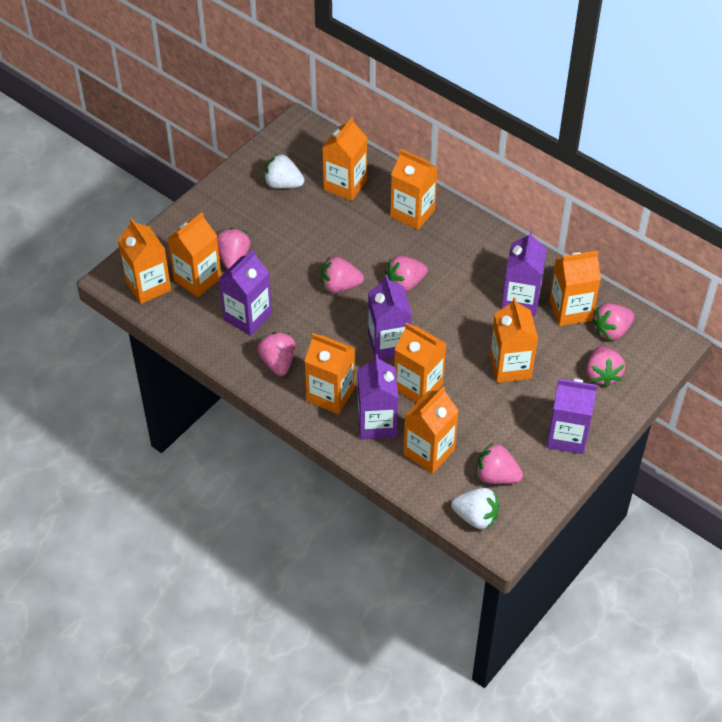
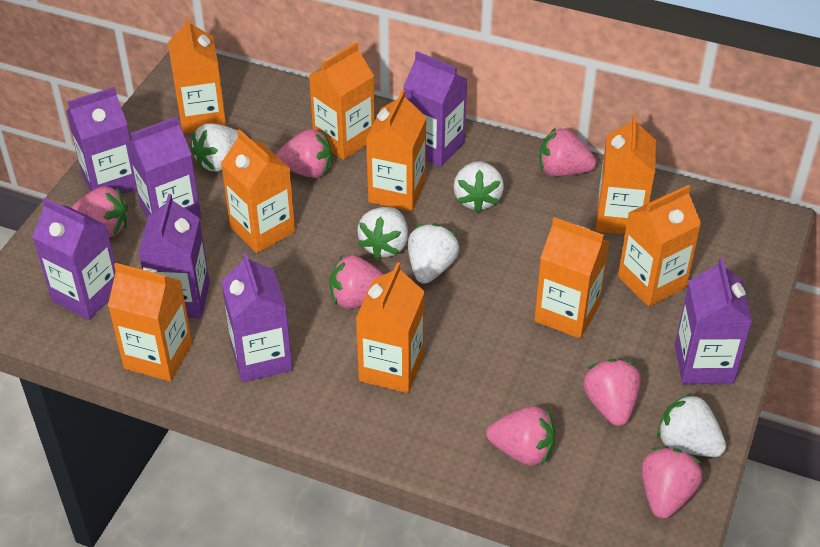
purple carton: 5 -> 7
white strawberry: 2 -> 5

